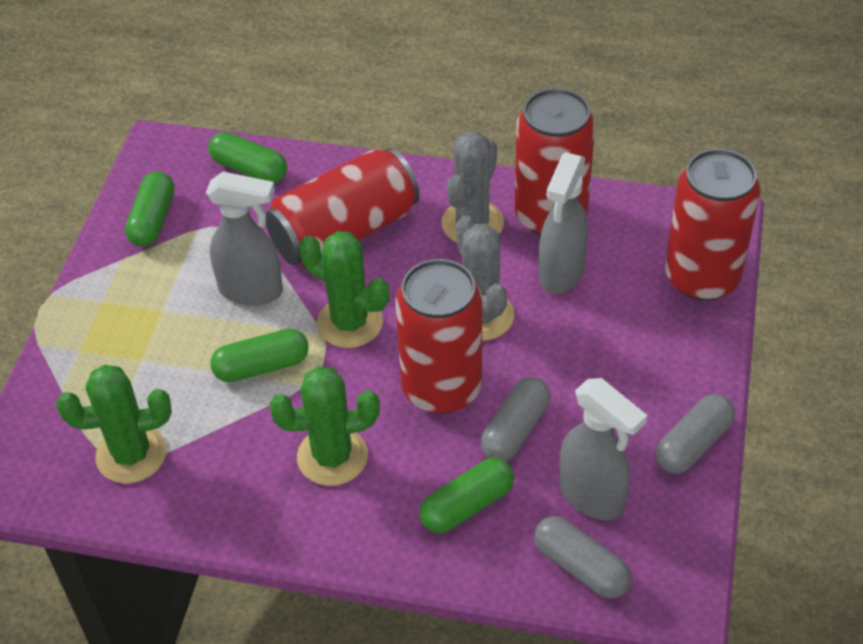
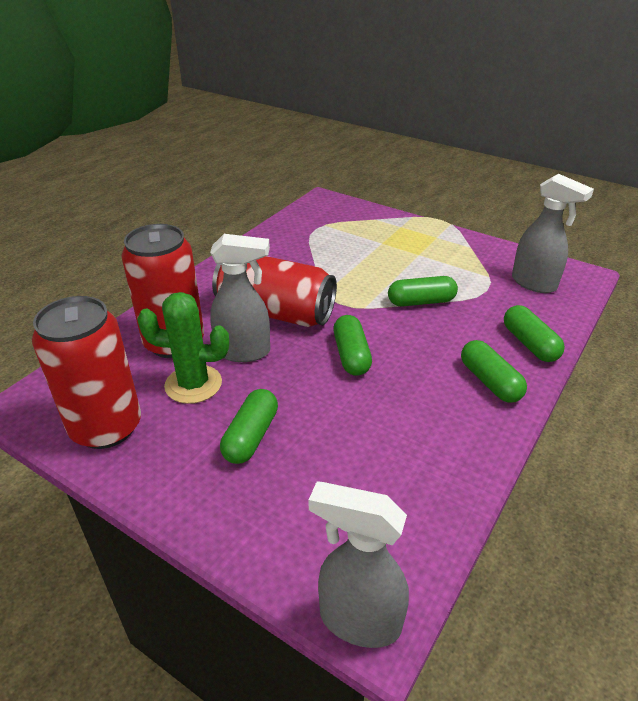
green cactus: 3 -> 1
green capsule: 4 -> 5
grey cactus: 2 -> 0
grey capsule: 3 -> 0
red can: 4 -> 3

